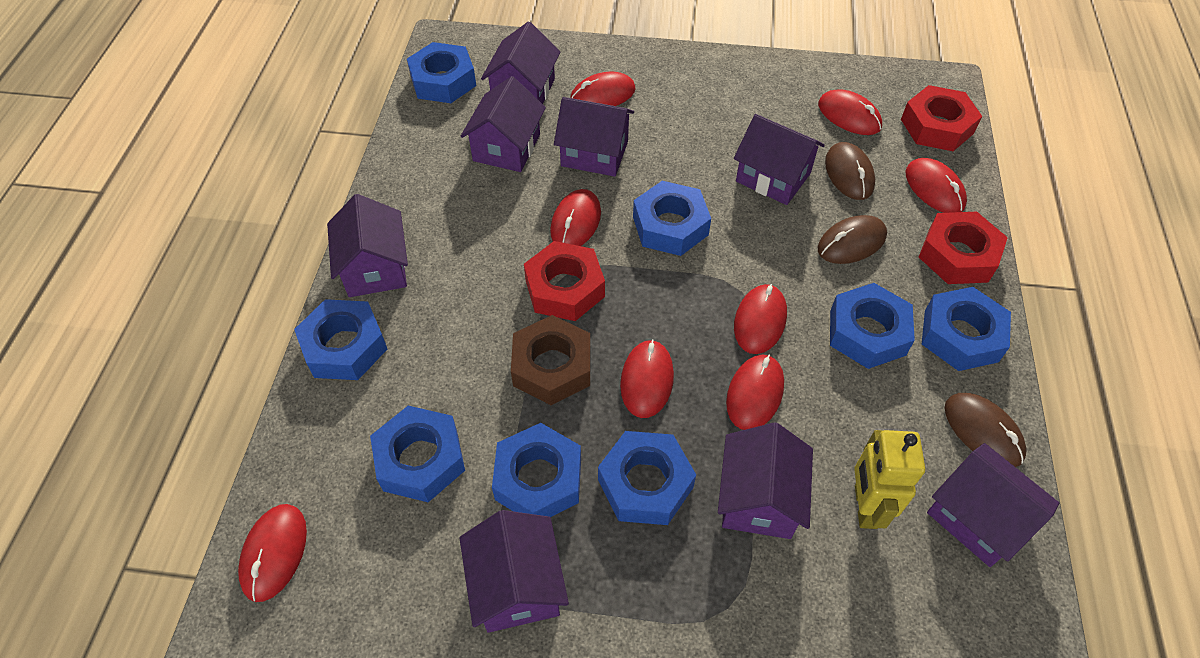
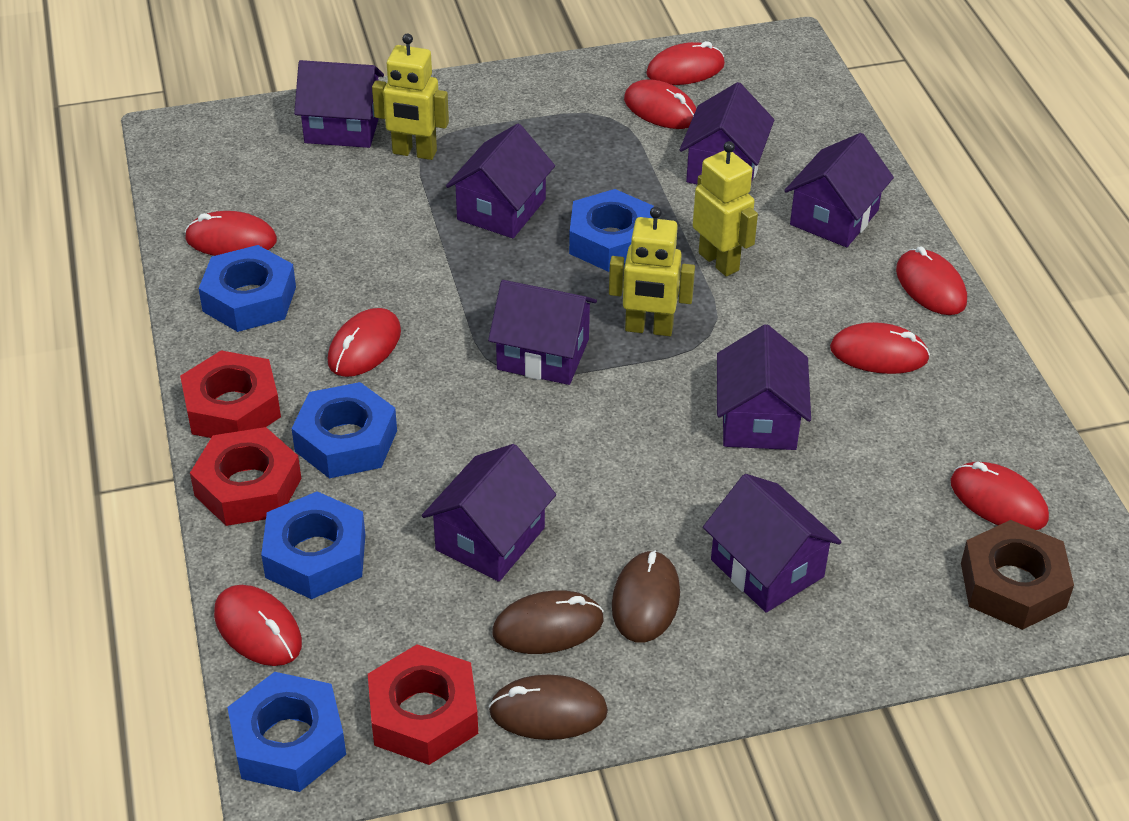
blue nut: 8 -> 5
yellow robot: 1 -> 3

